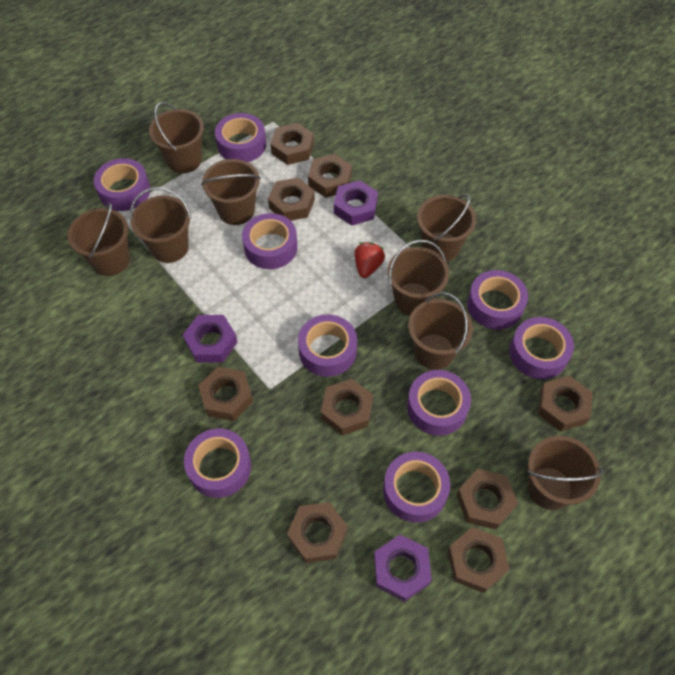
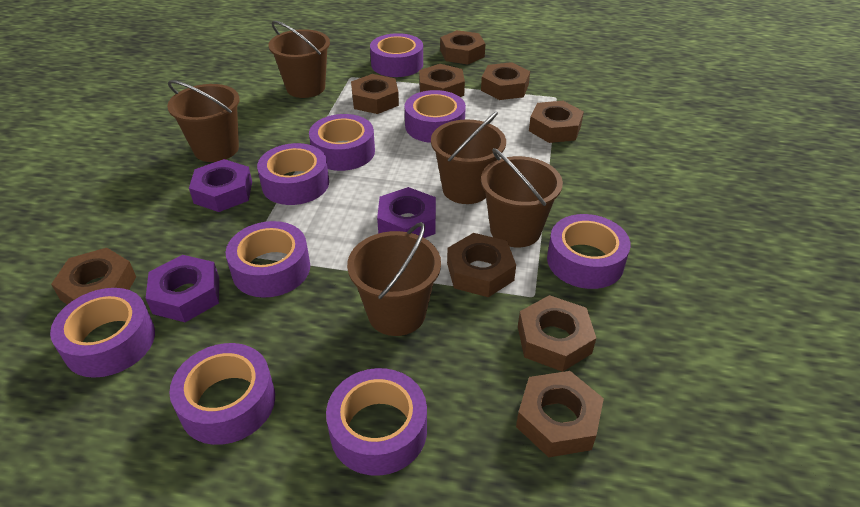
brown bucket: 8 -> 5
red strawberry: 1 -> 0

